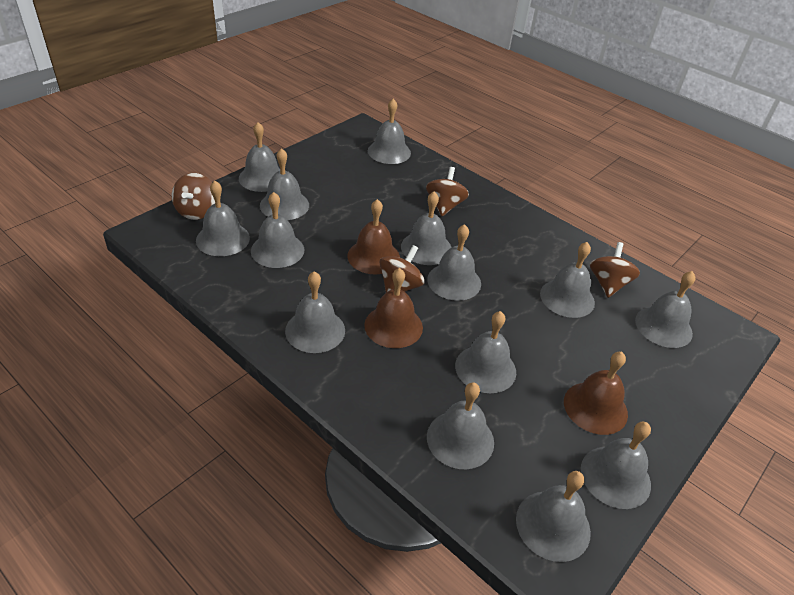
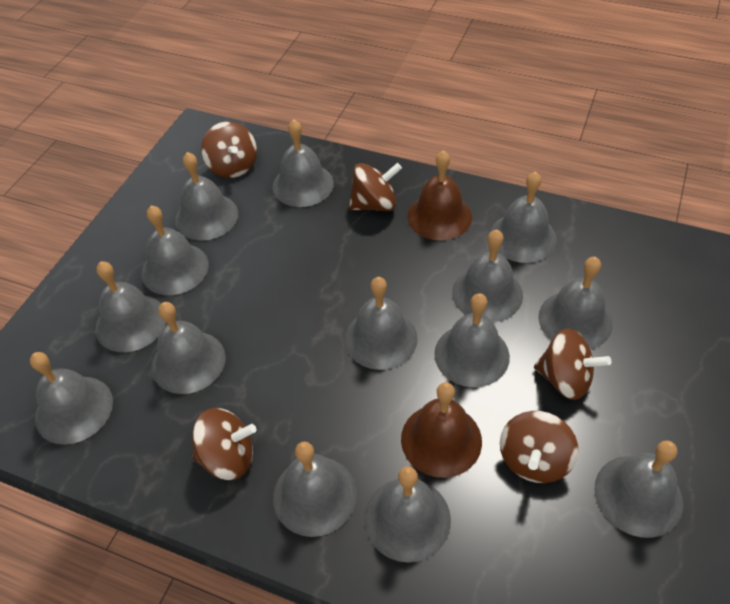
brown bell: 3 -> 2
brown spinning top: 4 -> 5

